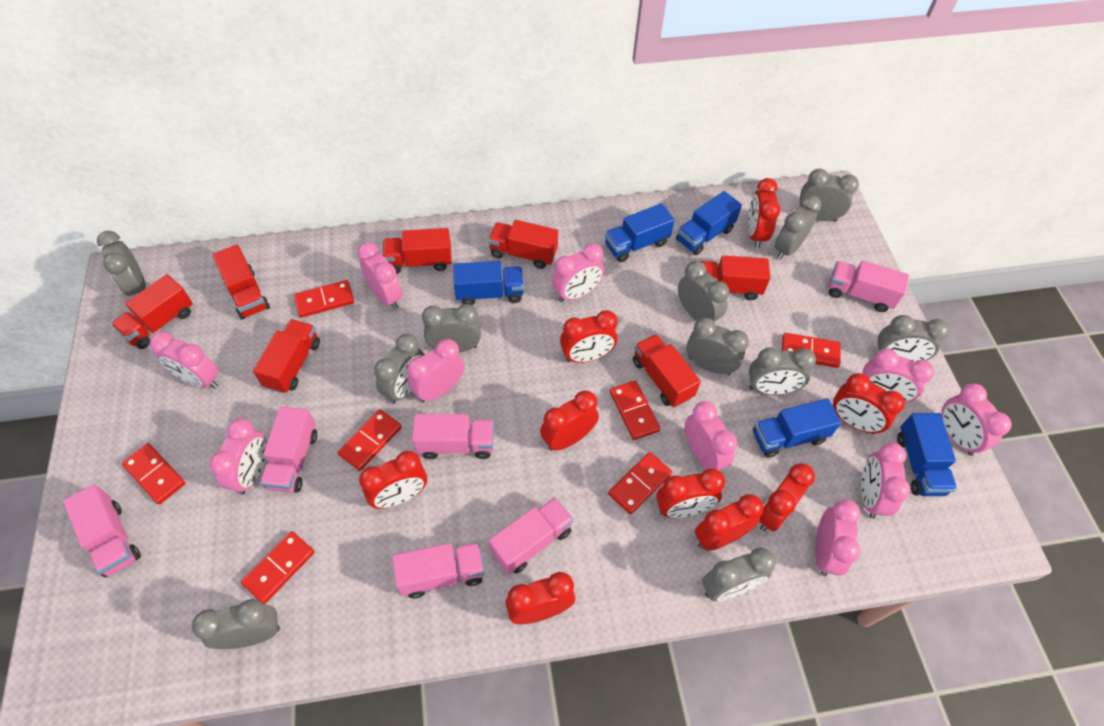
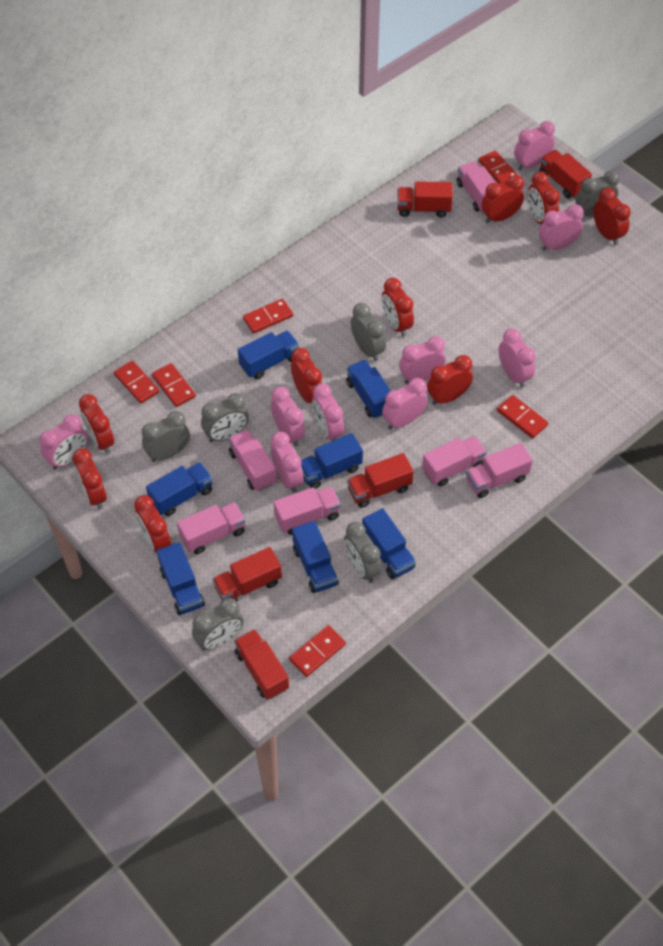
blue truck: 5 -> 7
grey clock: 11 -> 6
pink clock: 10 -> 9
red domino: 7 -> 6
red truck: 7 -> 5

